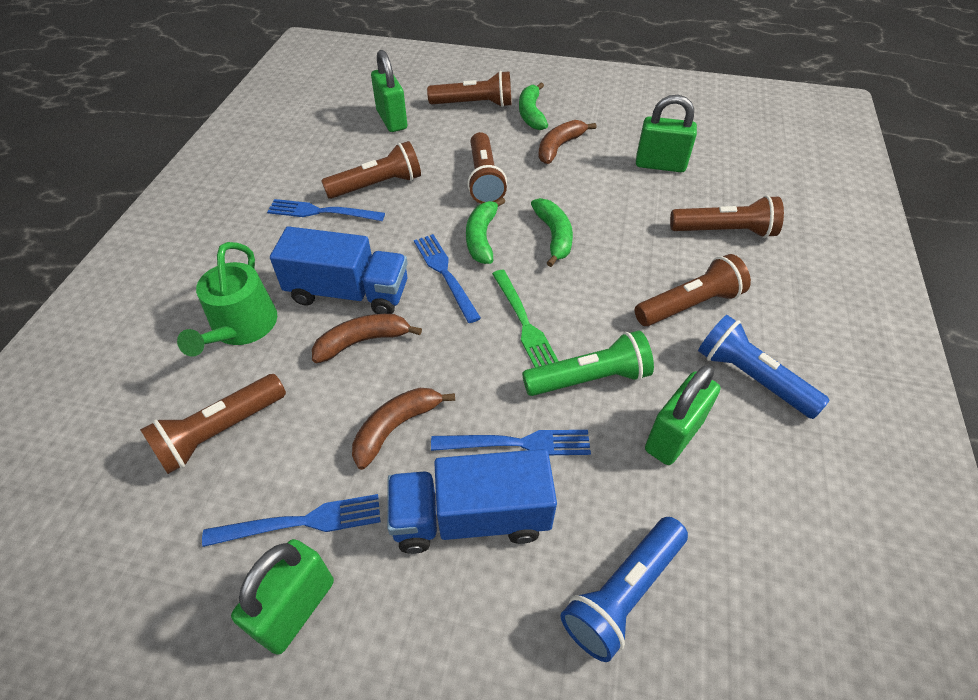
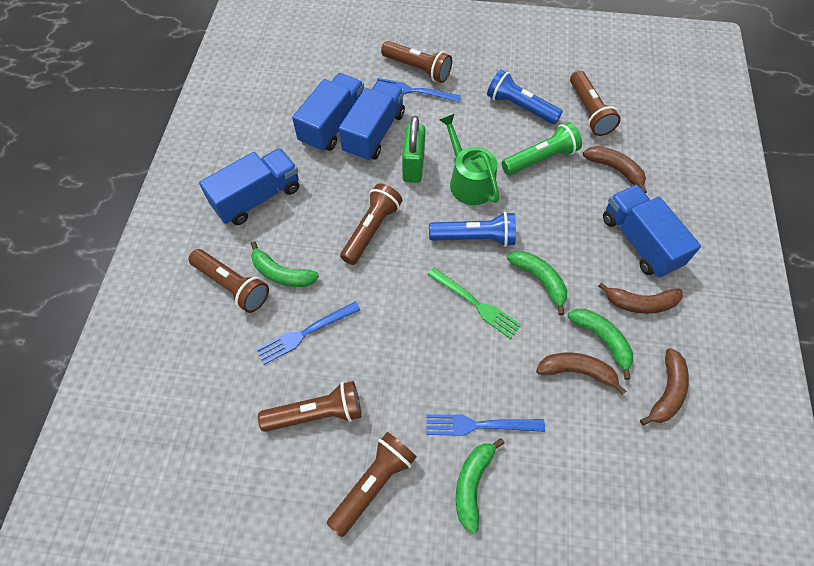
blue fork: 4 -> 3
blue truck: 2 -> 4
brown banana: 3 -> 4
green banana: 3 -> 4
green padlock: 4 -> 1

